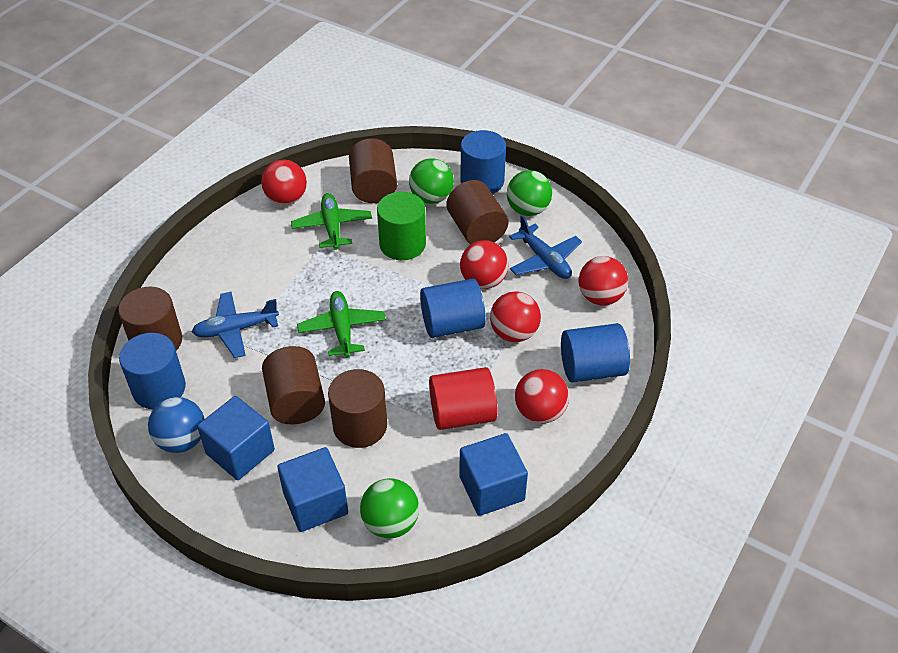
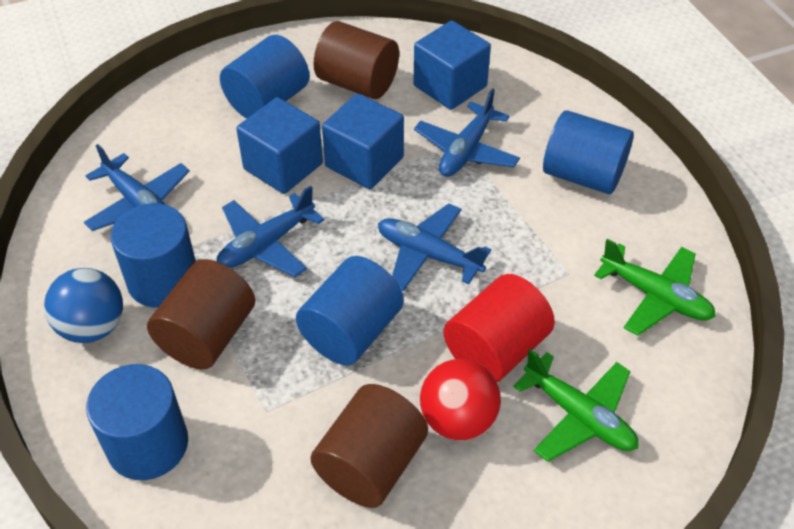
blue cylinder: 4 -> 5
blue plane: 2 -> 4
brown cylinder: 5 -> 3
green ball: 3 -> 0
green cylinder: 1 -> 0
red ball: 5 -> 1

